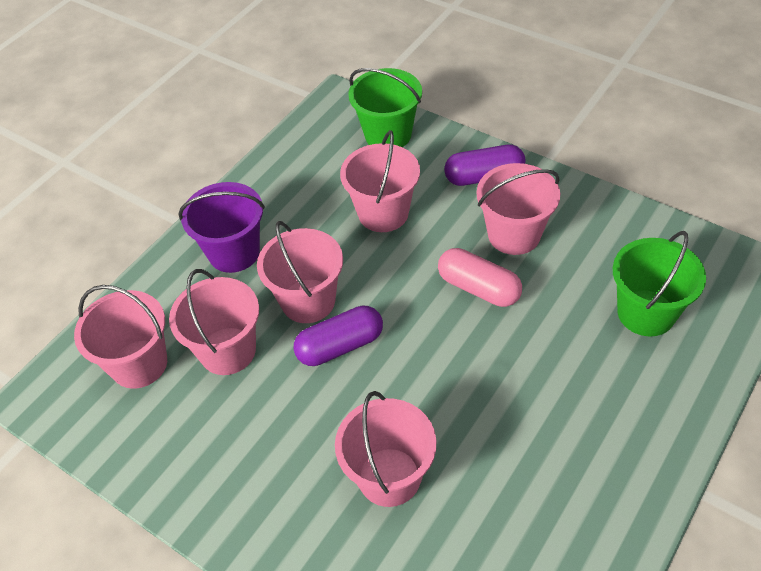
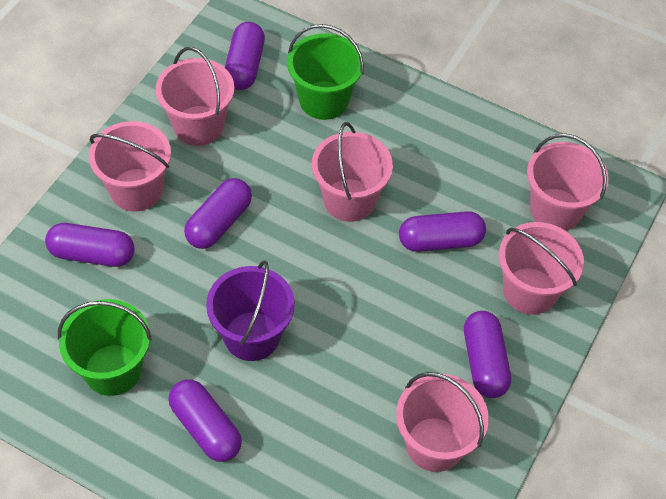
pink capsule: 1 -> 0
purple capsule: 2 -> 6

